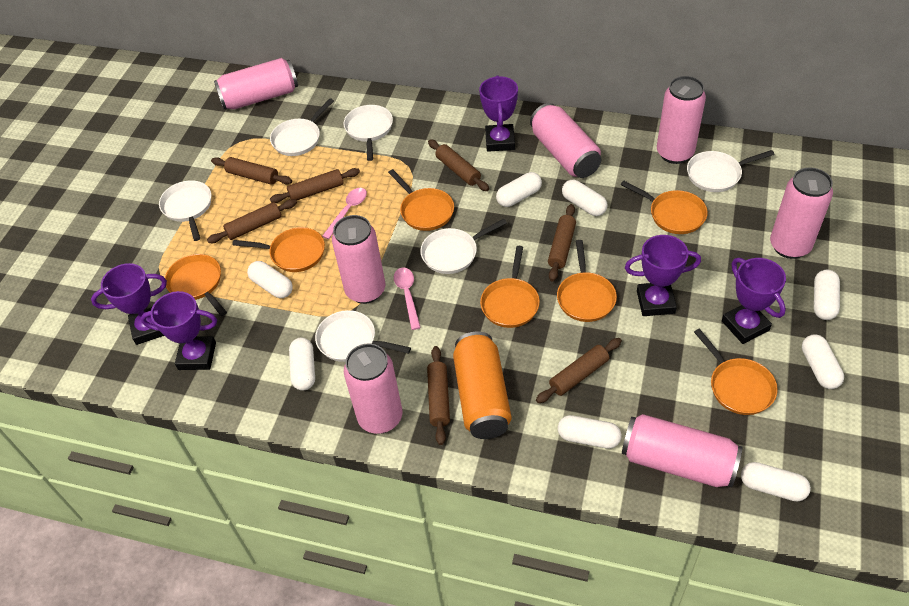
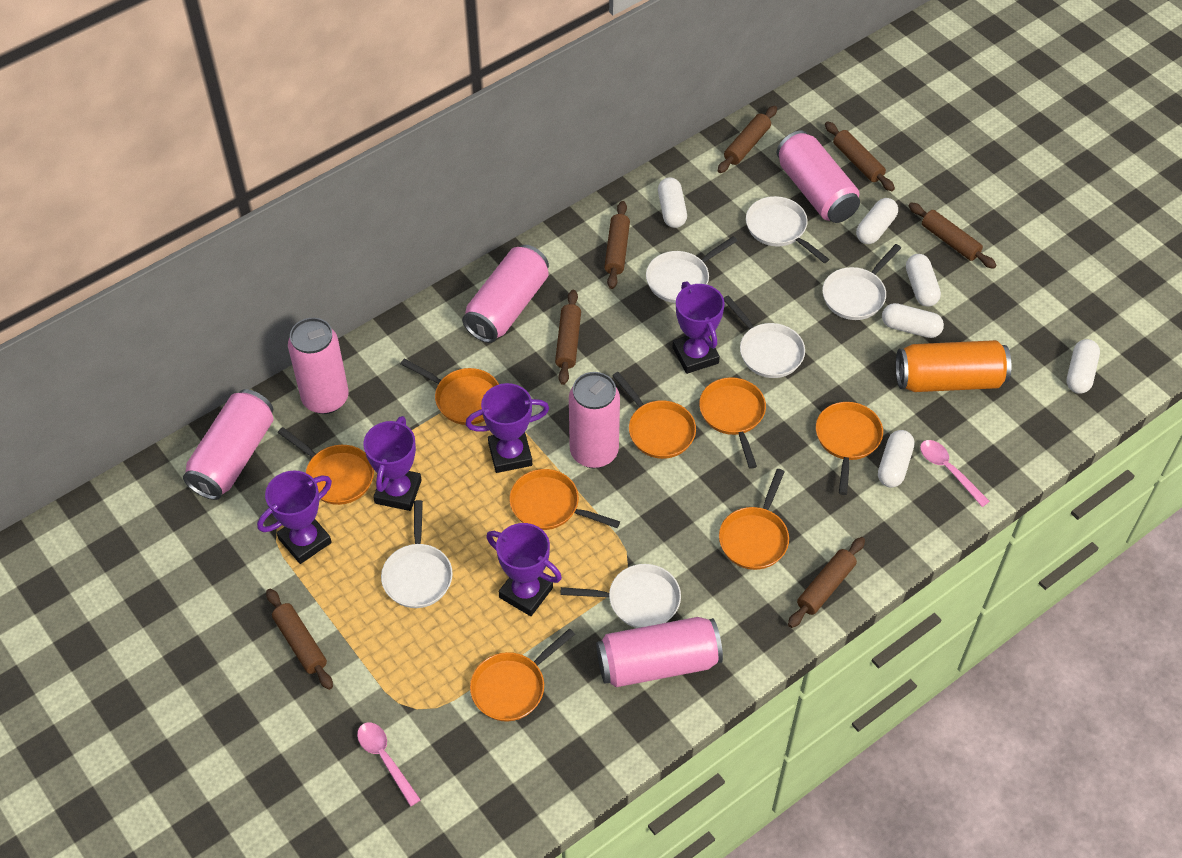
orange pan: 7 -> 8
pink can: 7 -> 6
white capsule: 8 -> 6

